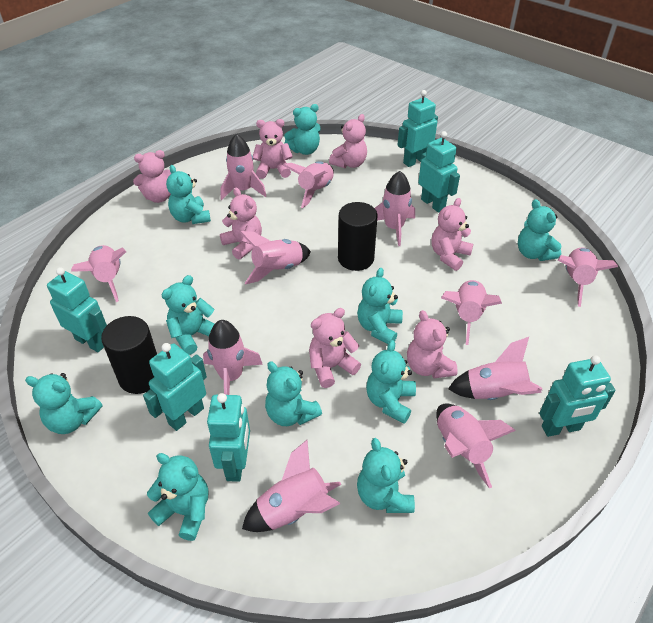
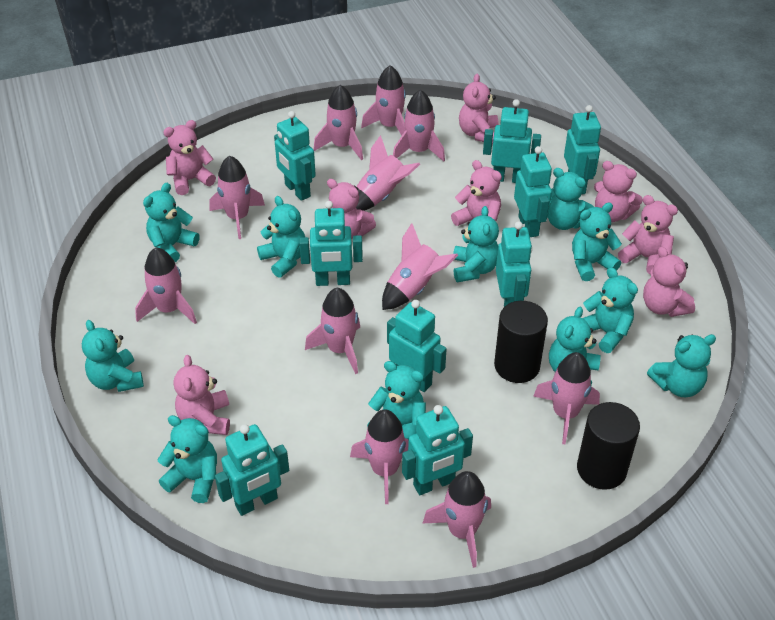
pink teddy bear: 7 -> 8
turquoise robot: 6 -> 9
turquoise teddy bear: 10 -> 11

